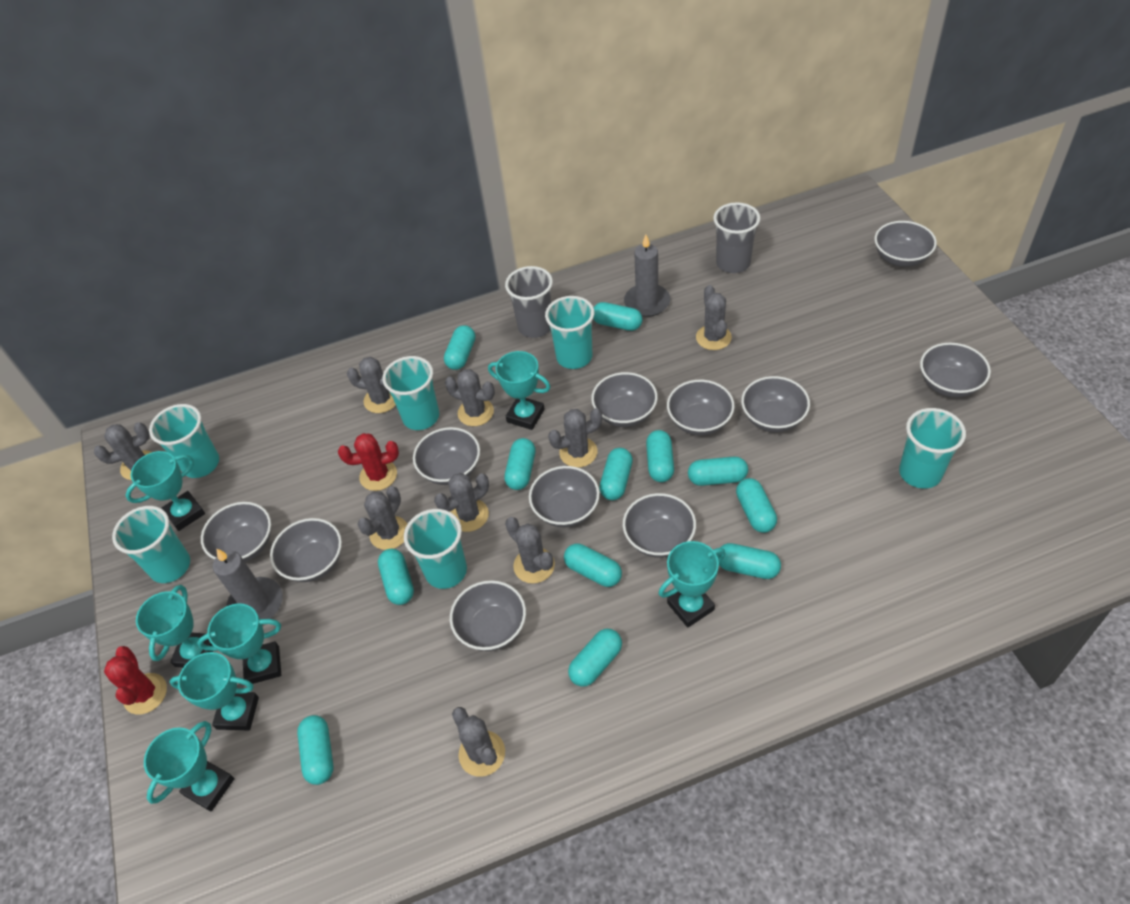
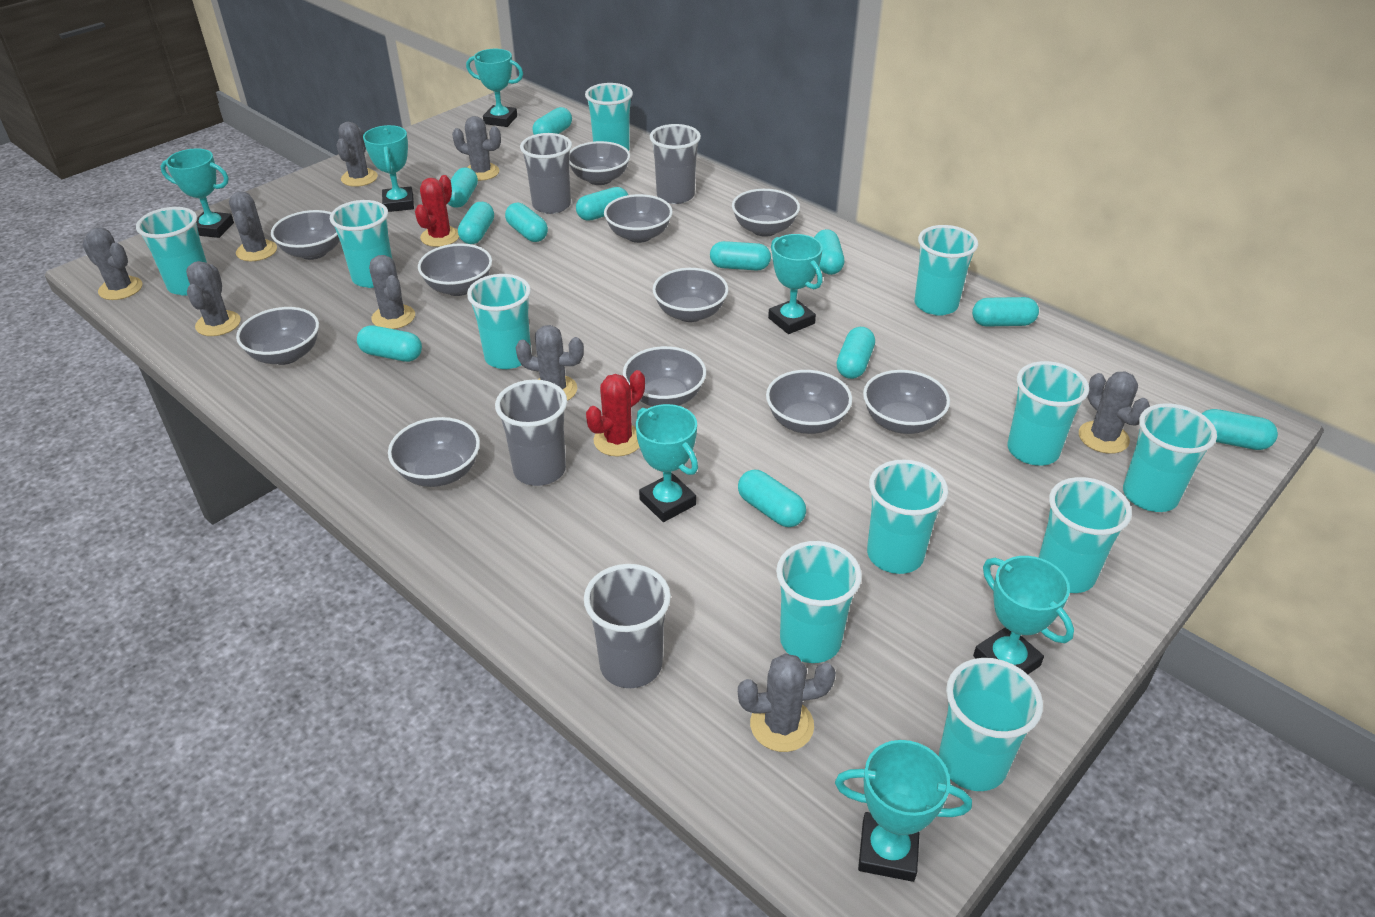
grey candle: 2 -> 0
grey cup: 2 -> 4
turquoise cup: 6 -> 11

